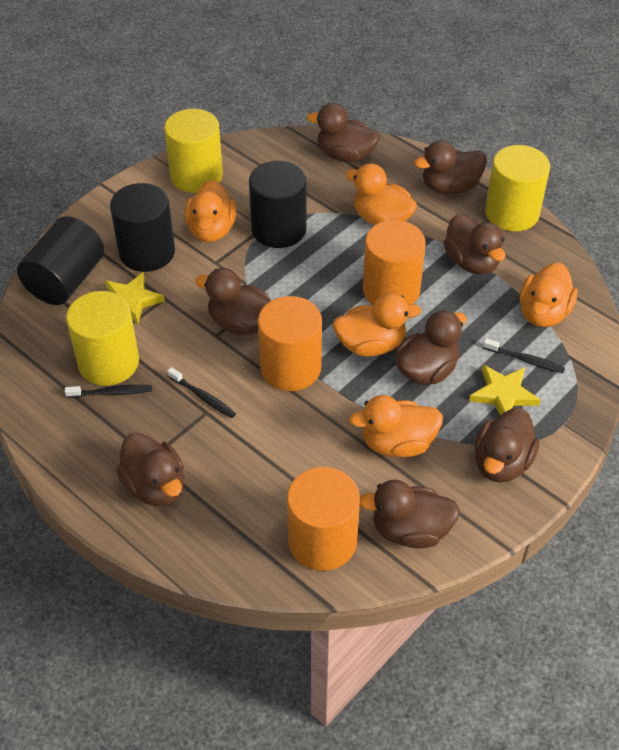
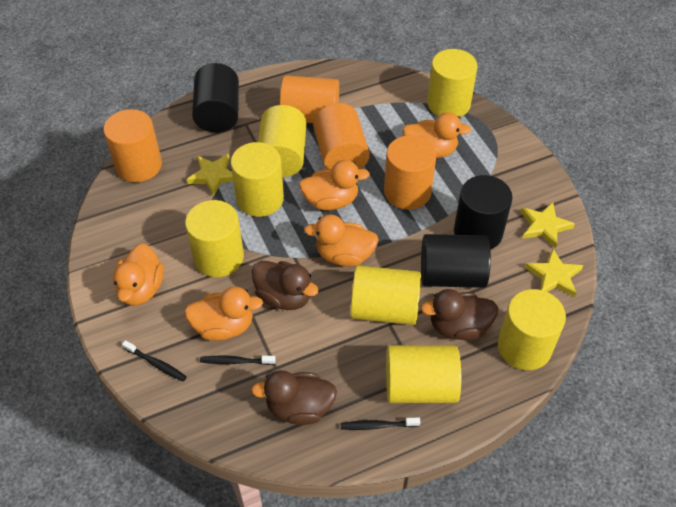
brown duck: 8 -> 3
orange cylinder: 3 -> 4
yellow cylinder: 3 -> 7
yellow star: 2 -> 3

